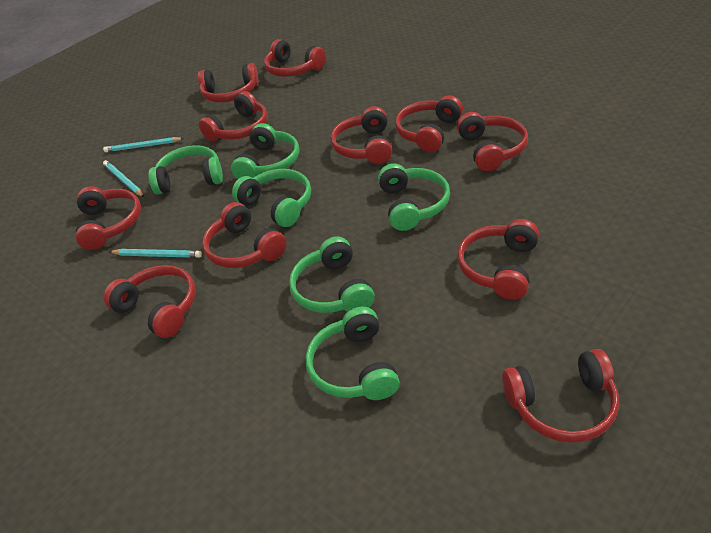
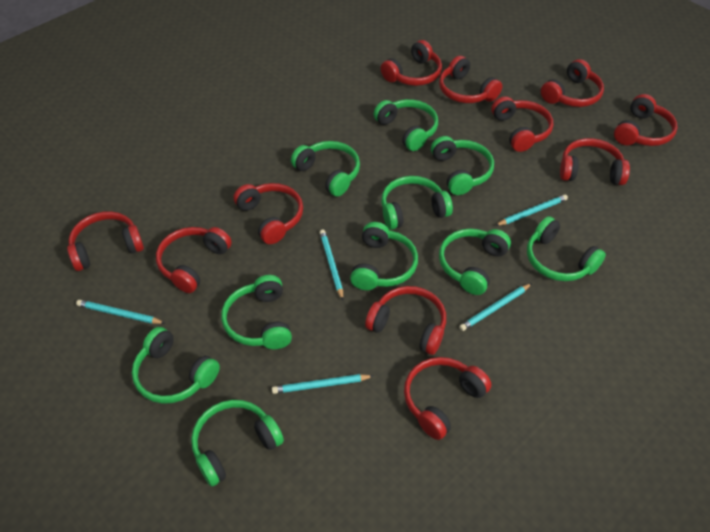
green headphones: 6 -> 10
turquoise pencil: 3 -> 5

